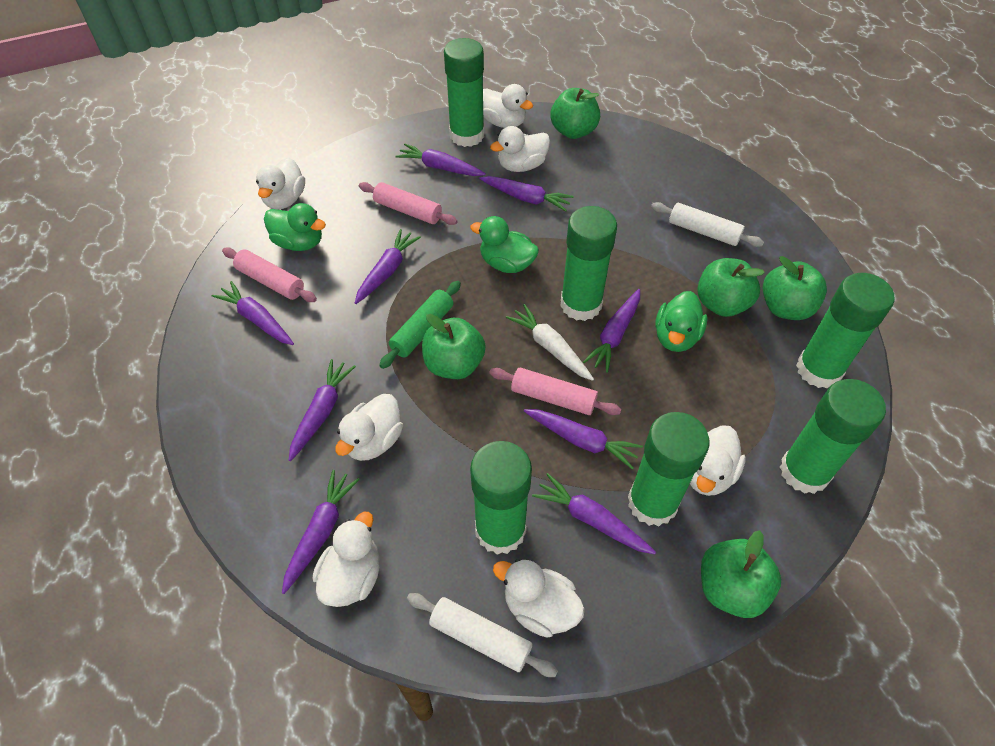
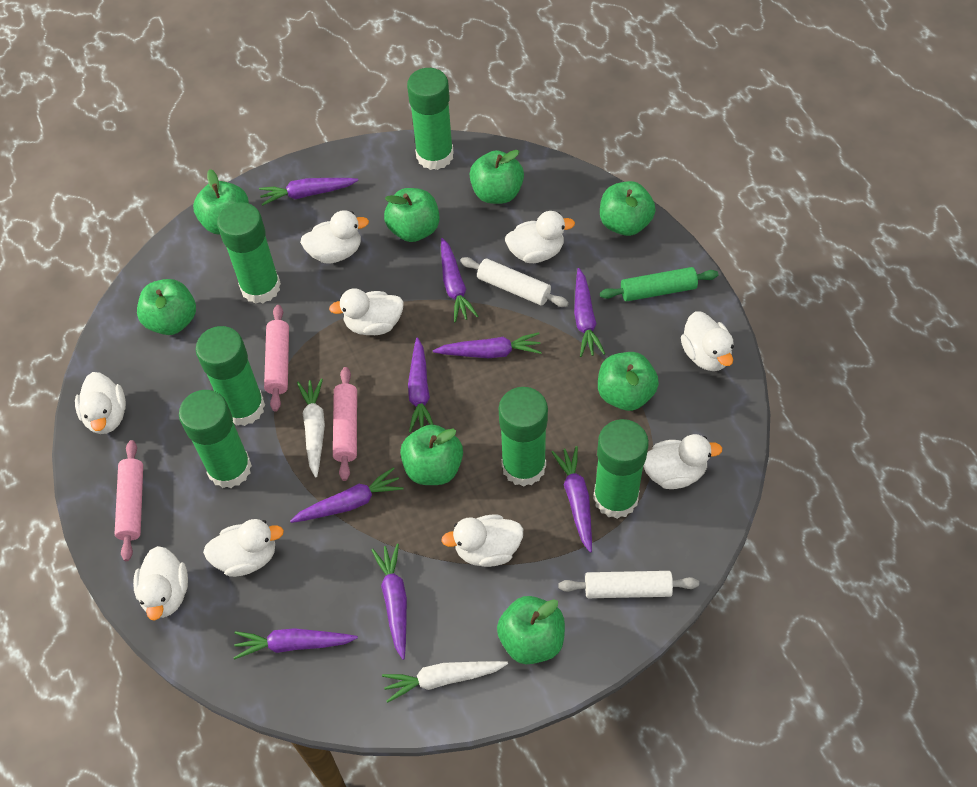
green apple: 5 -> 8
green duck: 3 -> 0
white carrot: 1 -> 2
white duck: 7 -> 9

